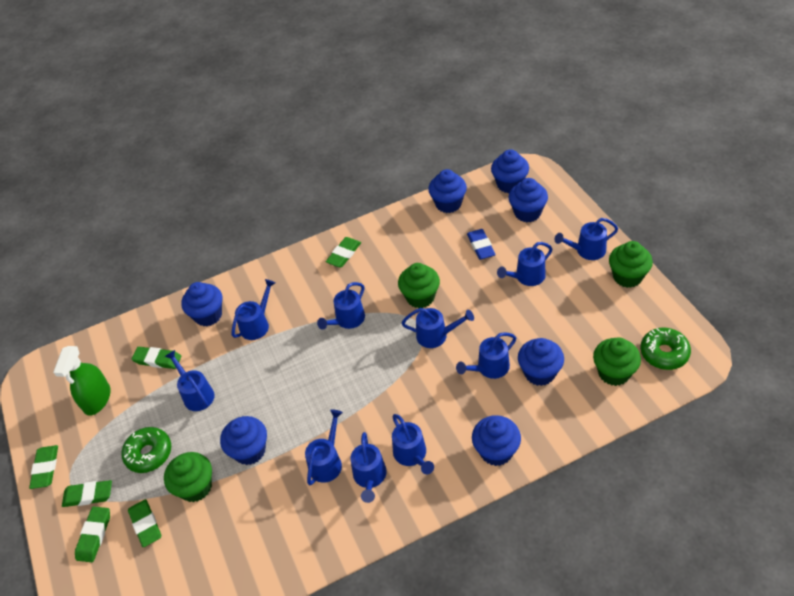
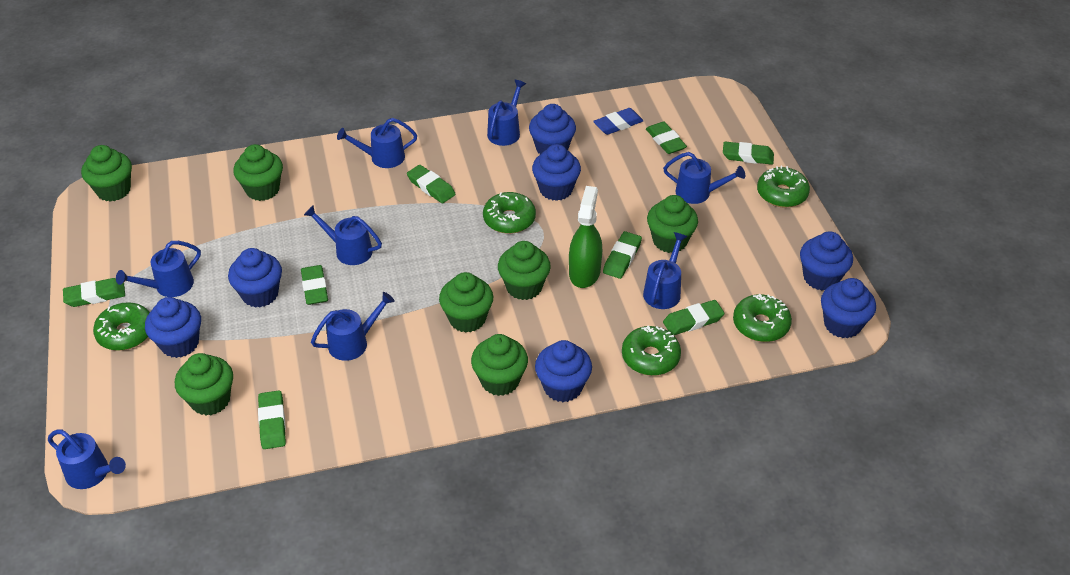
blue watering can: 10 -> 8
green cupcake: 4 -> 7
green donut: 2 -> 5
green eraser: 6 -> 8

